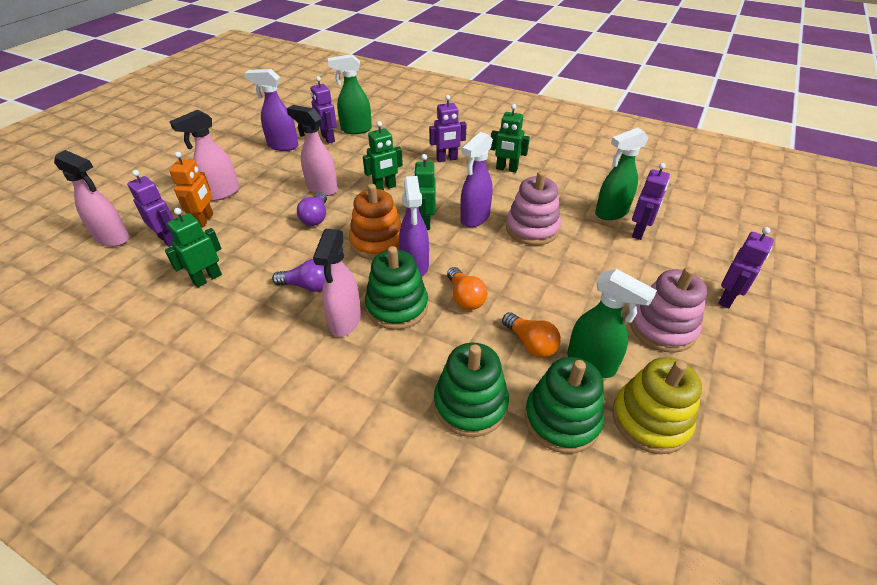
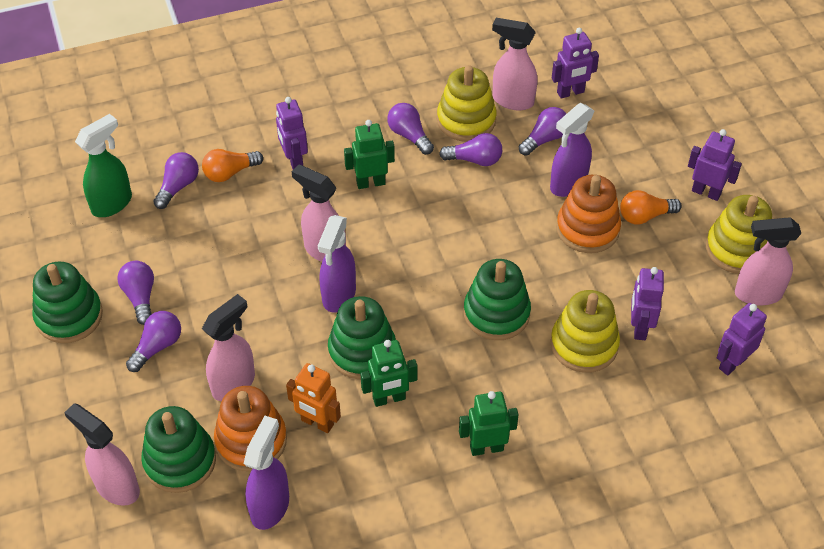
green robot: 4 -> 3
green spray bottle: 3 -> 1
green stacking toy: 3 -> 4
orange stacking toy: 1 -> 2
pink spray bottle: 4 -> 5
pink stacking toy: 2 -> 0
purple light bulb: 2 -> 6
yellow stacking toy: 1 -> 3

